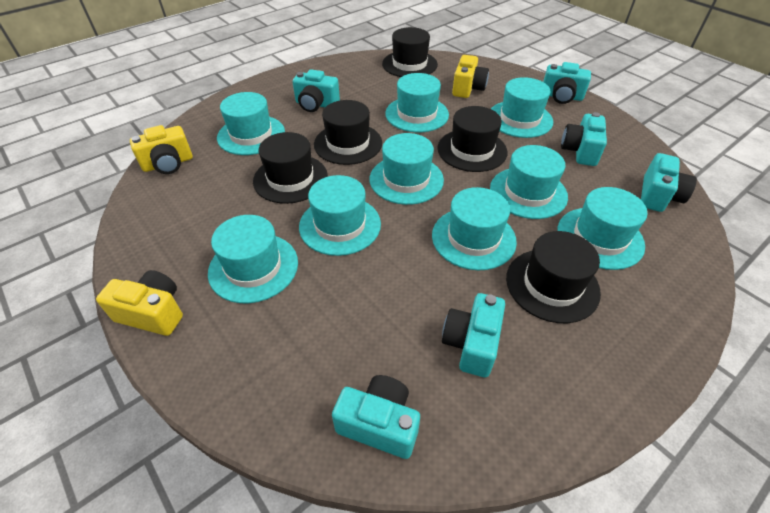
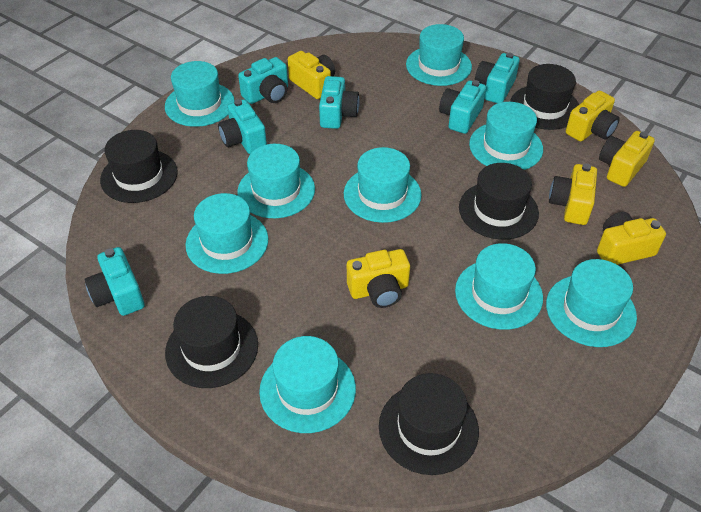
yellow camera: 3 -> 6

